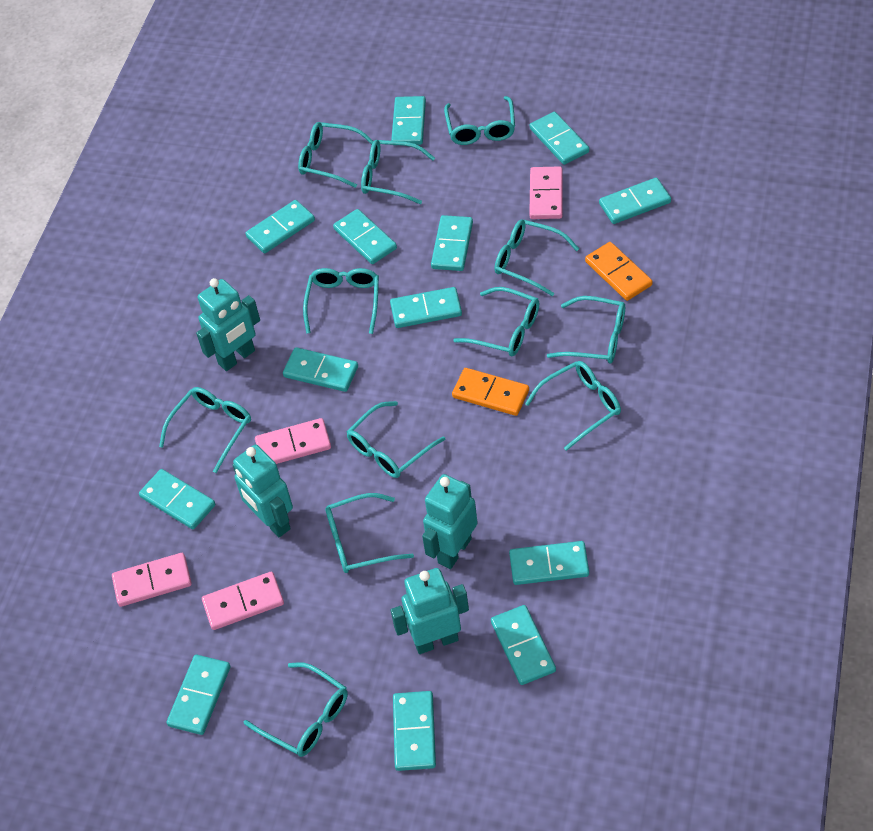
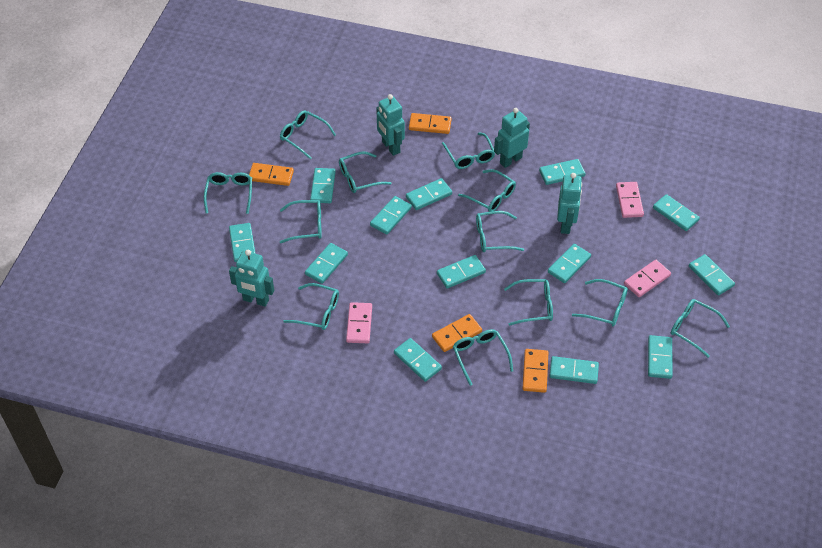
orange domino: 2 -> 4
pink domino: 4 -> 3

